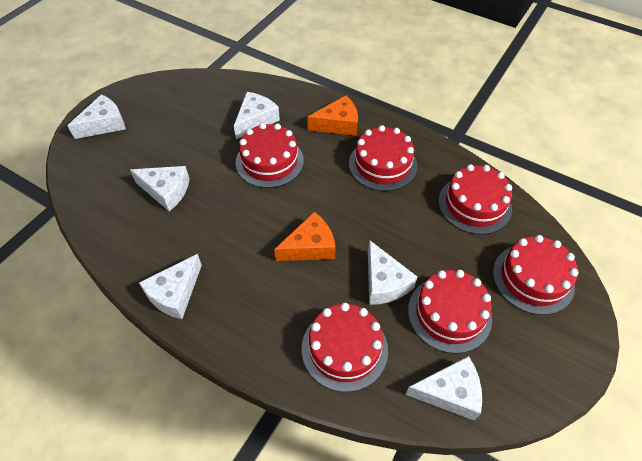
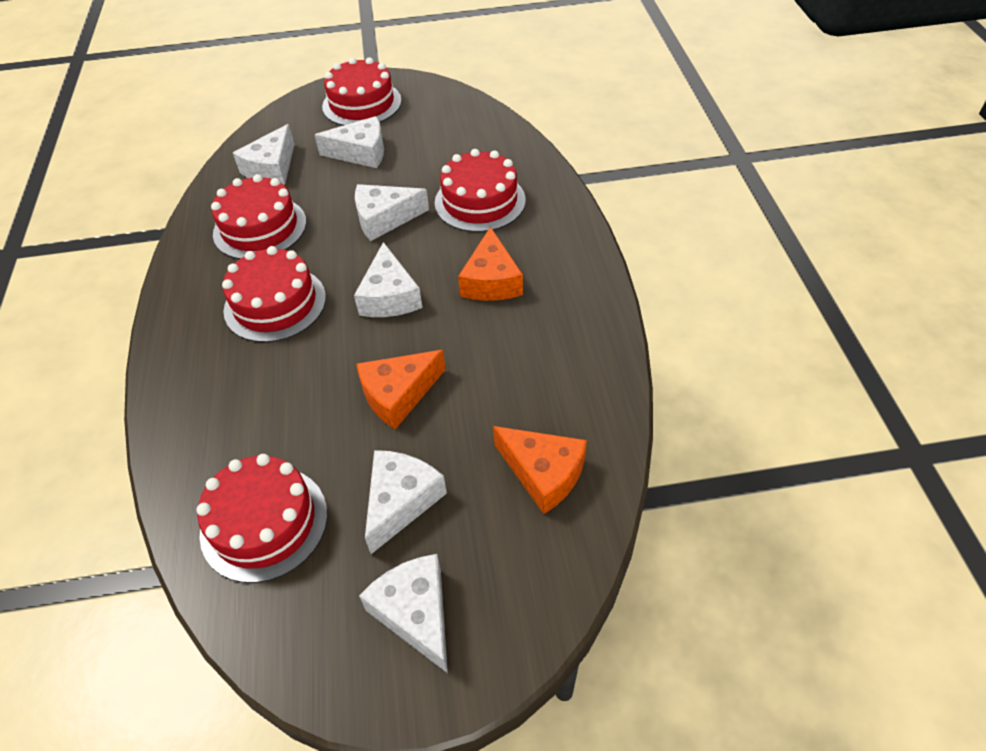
orange cheese: 2 -> 3
red cake: 6 -> 5

